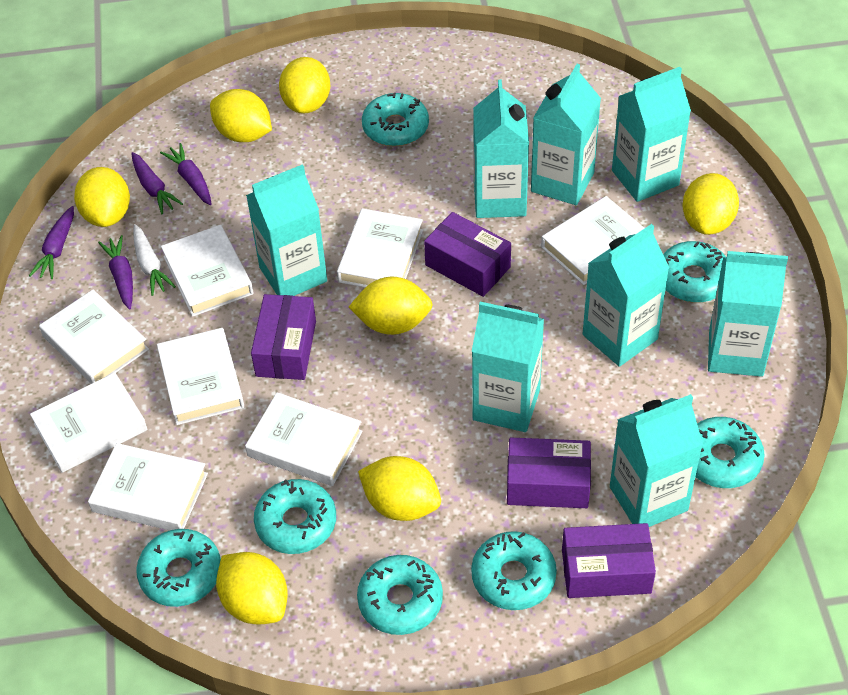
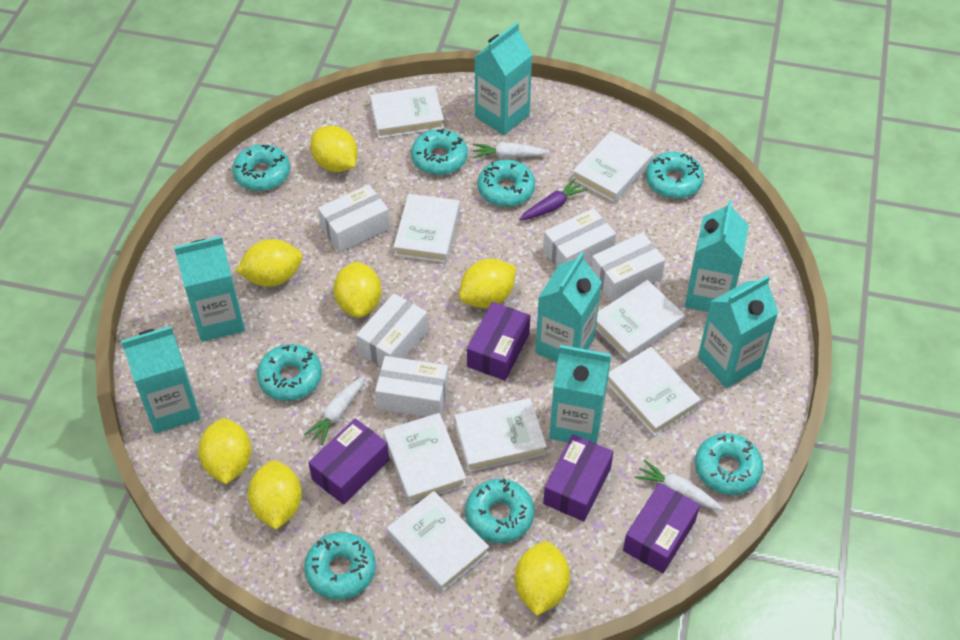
purple carrot: 4 -> 1
turquoise carton: 8 -> 7
turquoise donut: 7 -> 8
white box: 0 -> 5
white carrot: 1 -> 3

